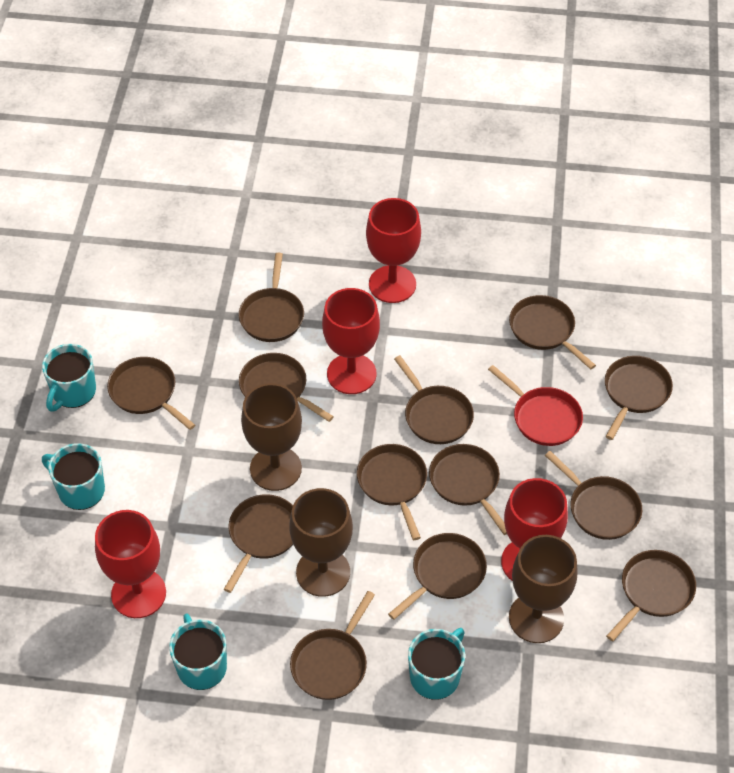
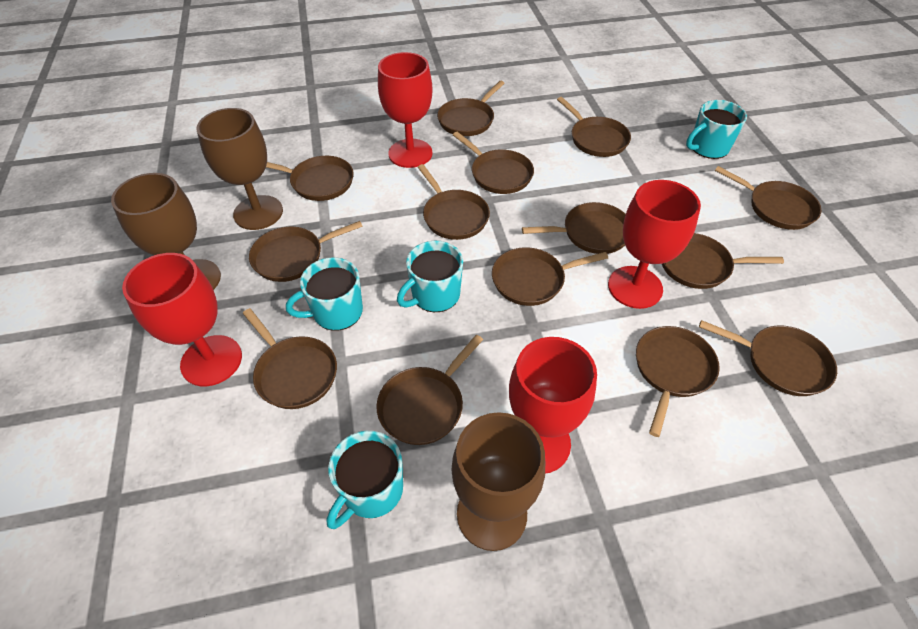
brown pan: 13 -> 14
red pan: 1 -> 0

